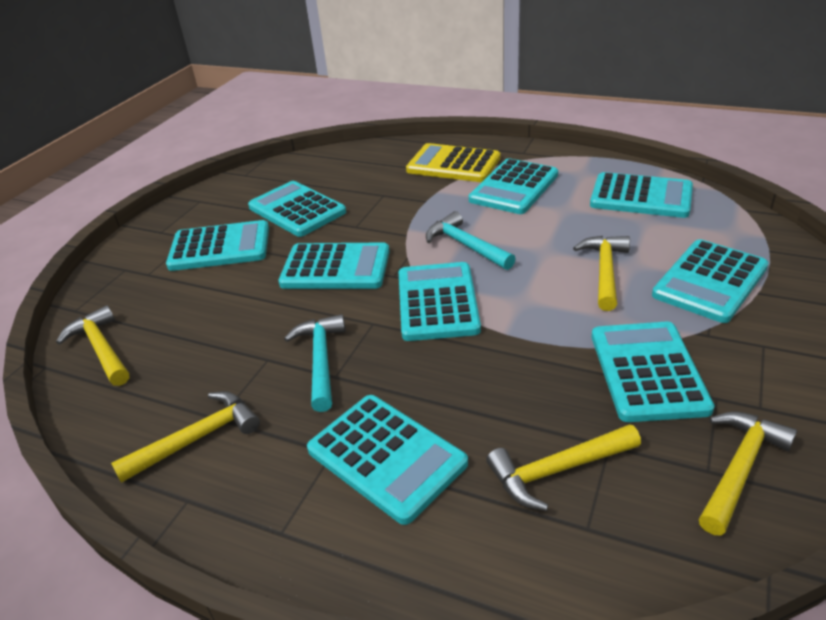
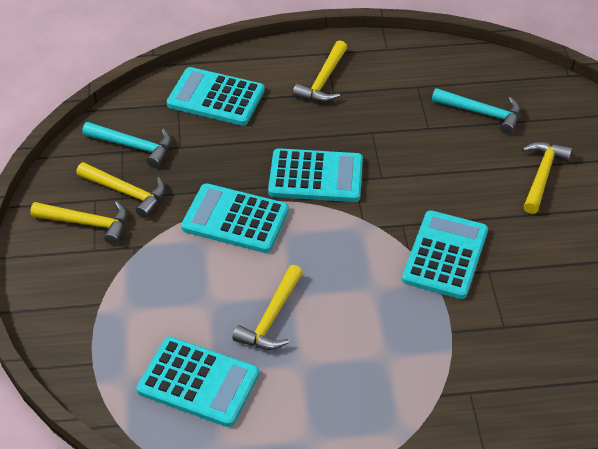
turquoise calculator: 9 -> 5
yellow calculator: 1 -> 0

